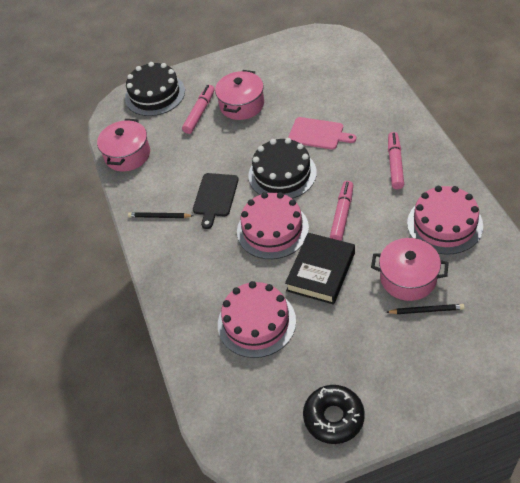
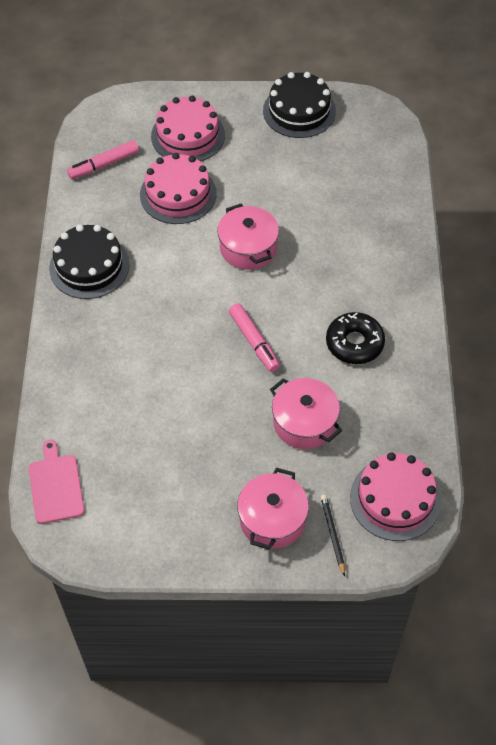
black book: 1 -> 0
black cutting board: 1 -> 0
black pencil: 2 -> 1
pink marker: 3 -> 2

